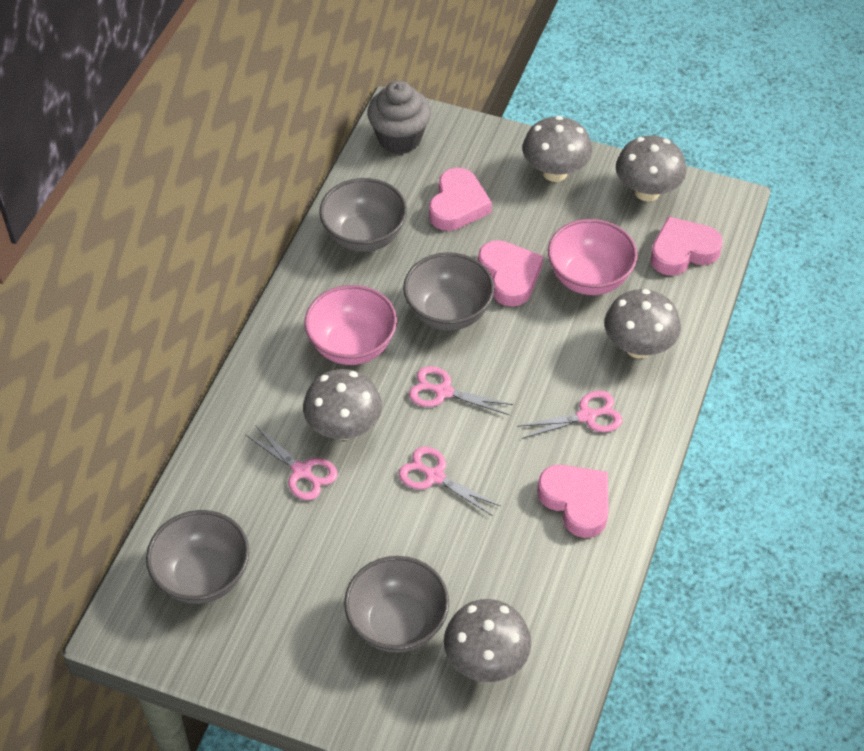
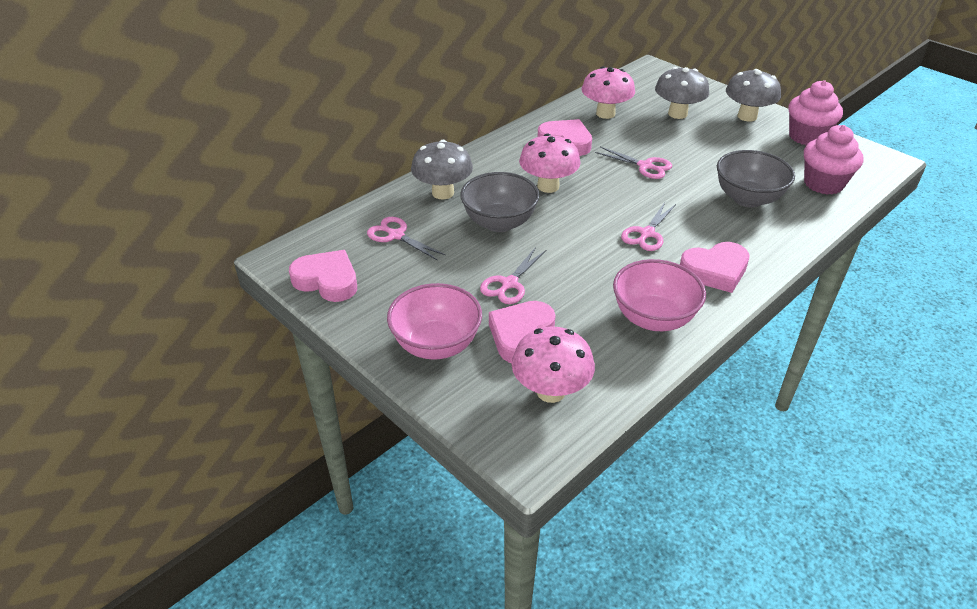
grey bowl: 4 -> 2
grey cupcake: 1 -> 0
grey mushroom: 5 -> 3
pink cupcake: 0 -> 2
pink mushroom: 0 -> 3

